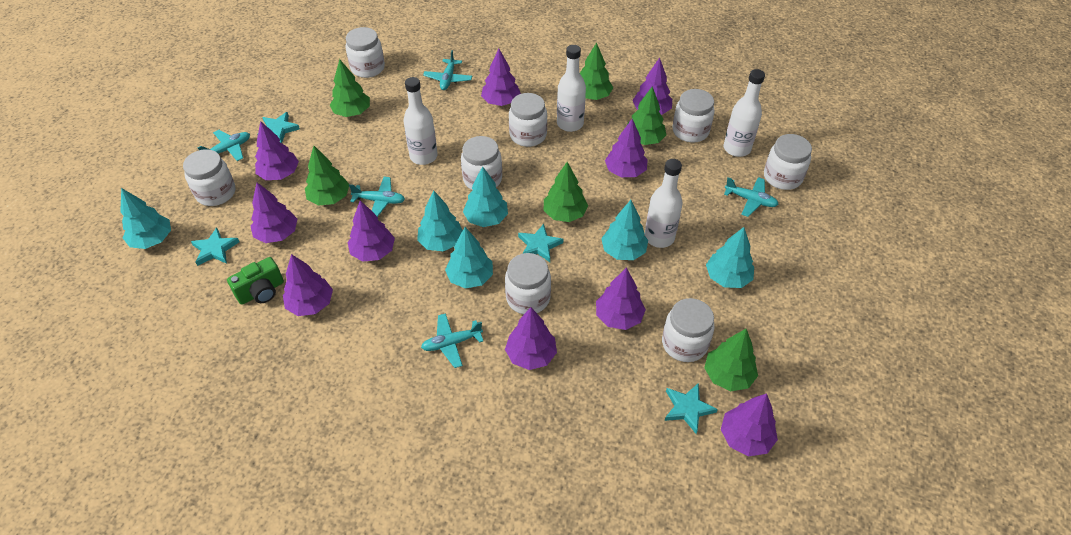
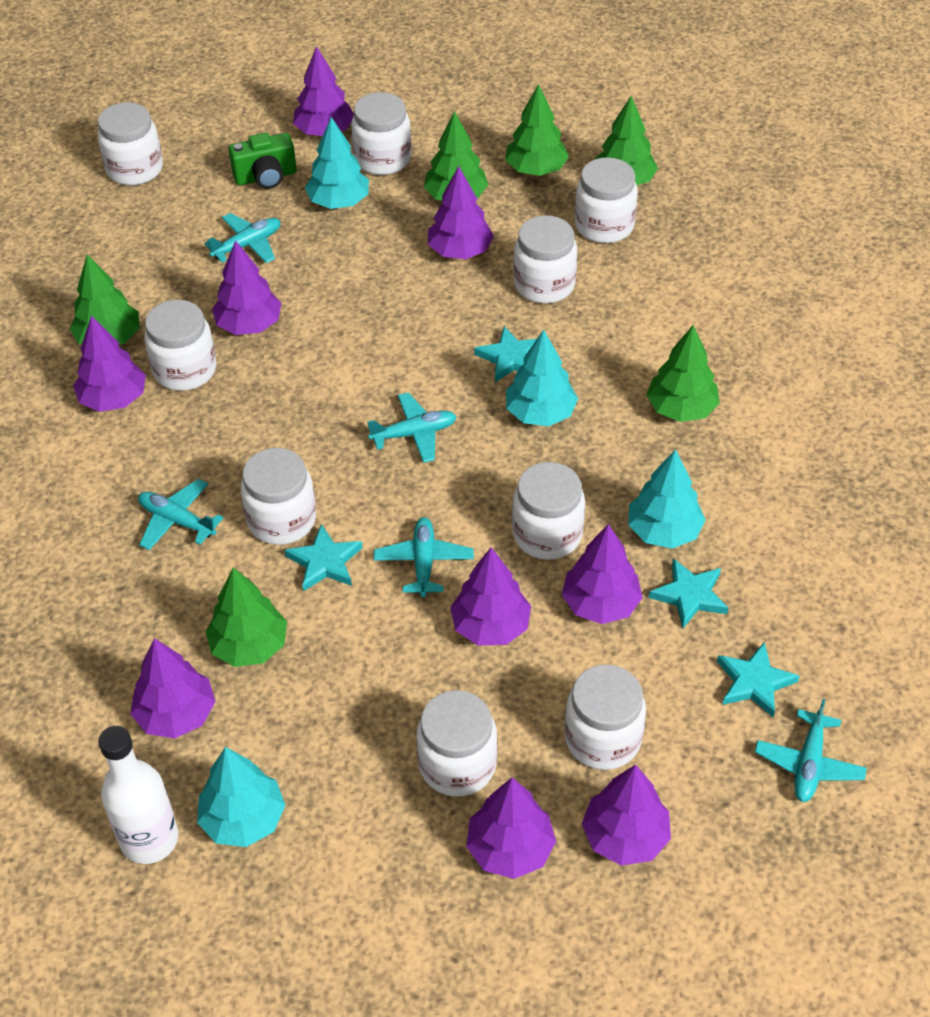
purple tree: 10 -> 9
turquoise tree: 6 -> 4
white bottle: 4 -> 1
white jar: 8 -> 9

